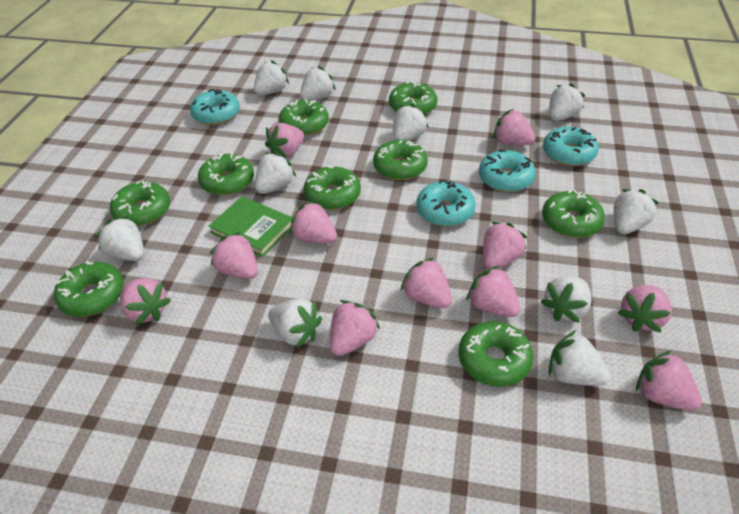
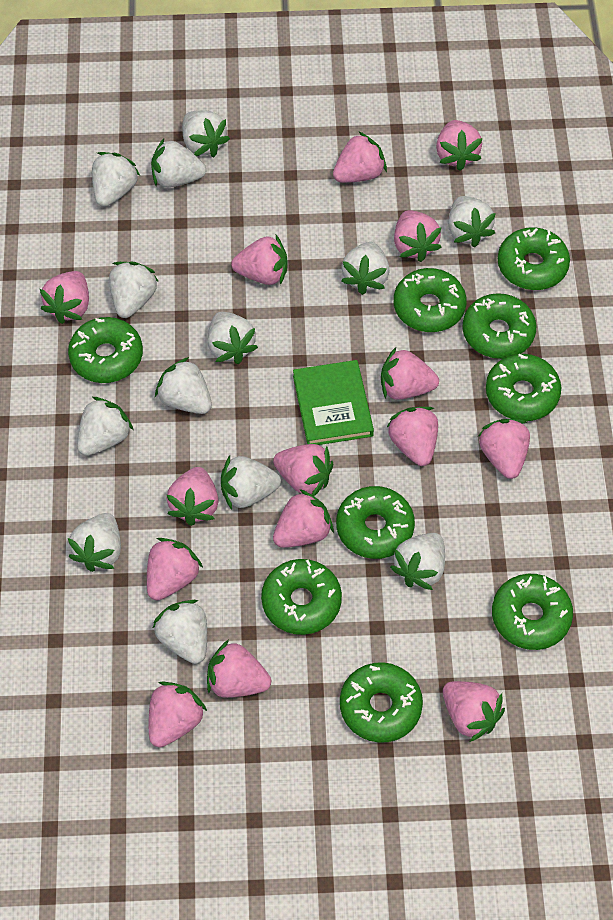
pink strawberry: 11 -> 15
turquoise donut: 4 -> 0
white strawberry: 10 -> 13

